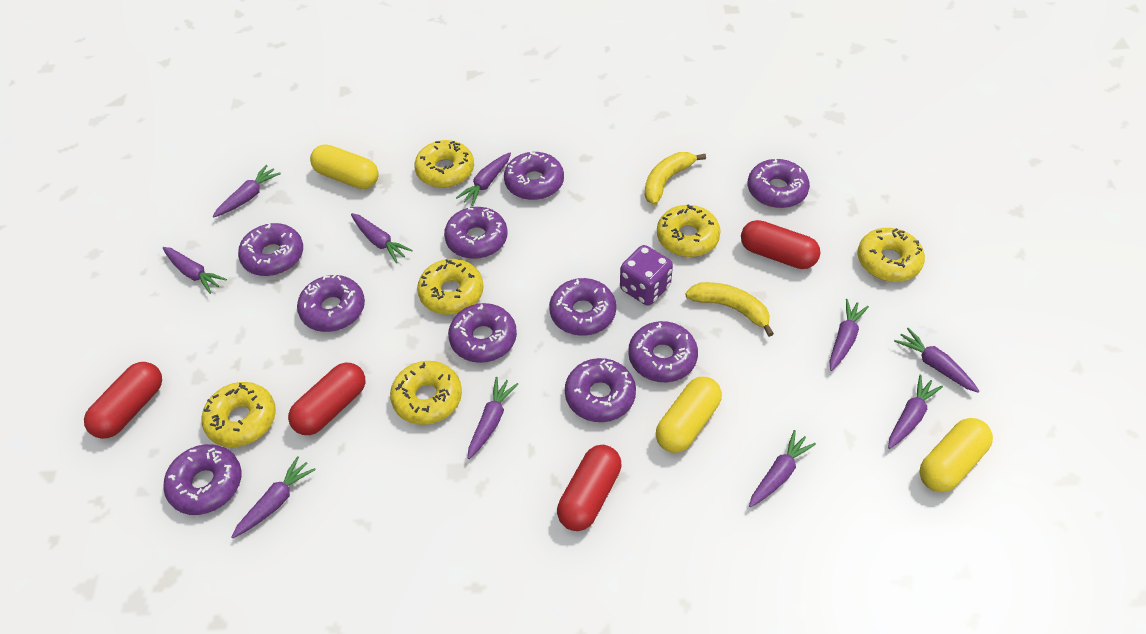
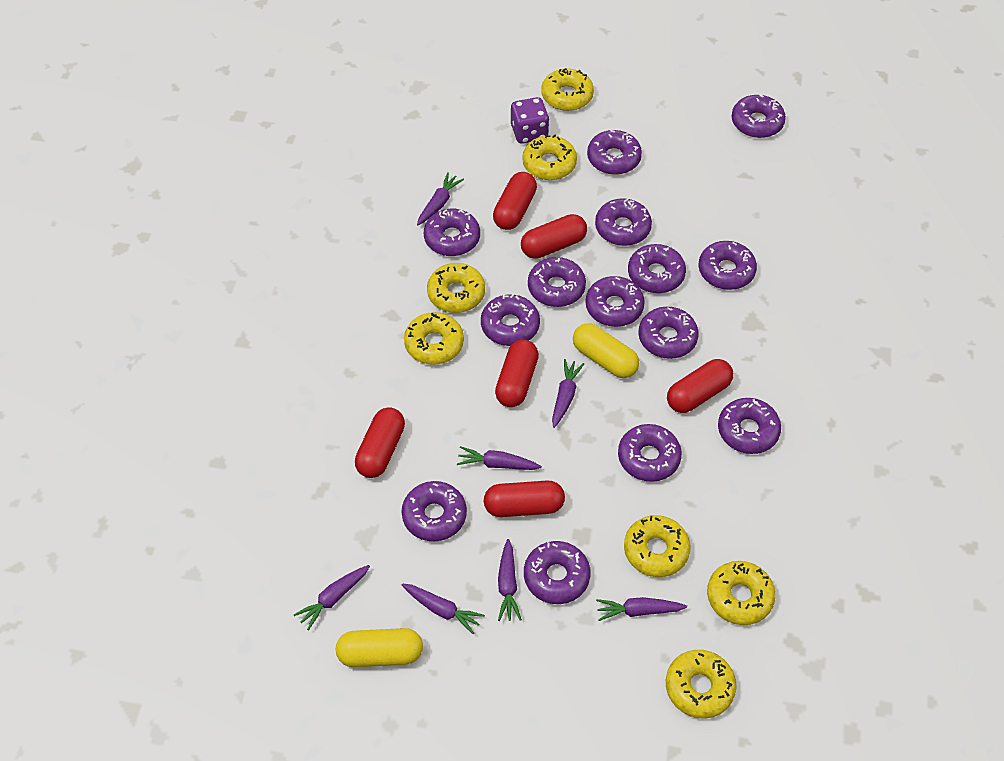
purple carrot: 10 -> 7
purple donut: 10 -> 14
red capsule: 4 -> 6
yellow banana: 2 -> 0
yellow capsule: 3 -> 2
yellow donut: 6 -> 7

